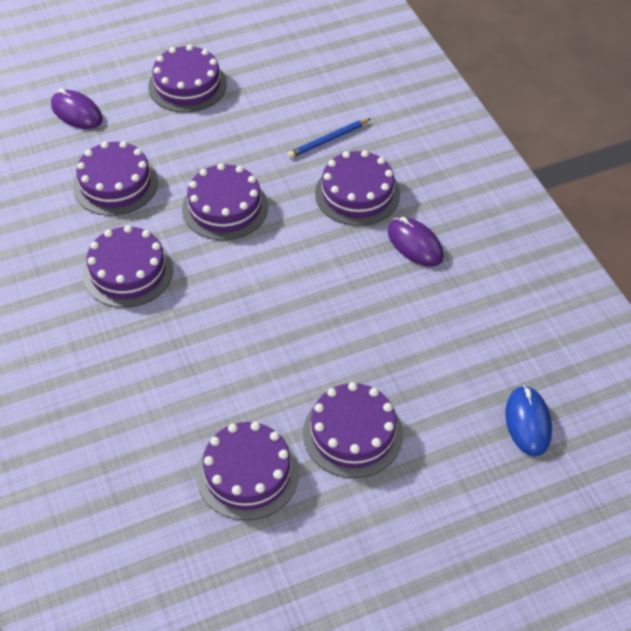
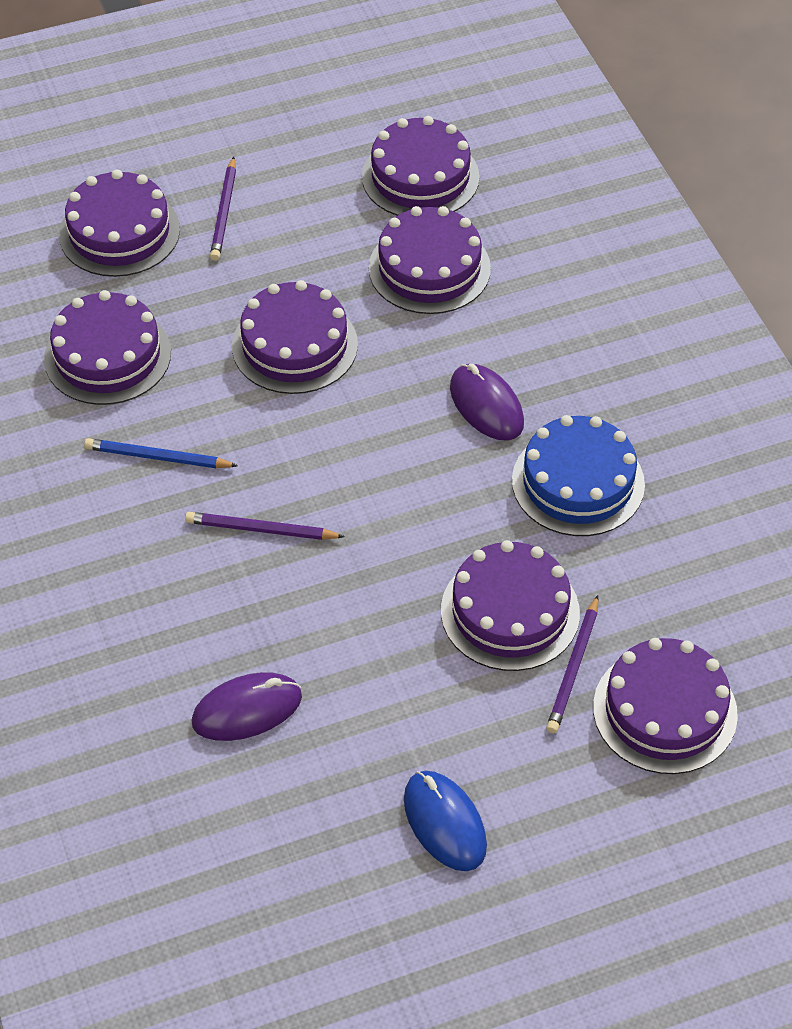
blue cake: 0 -> 1
purple pencil: 0 -> 3

